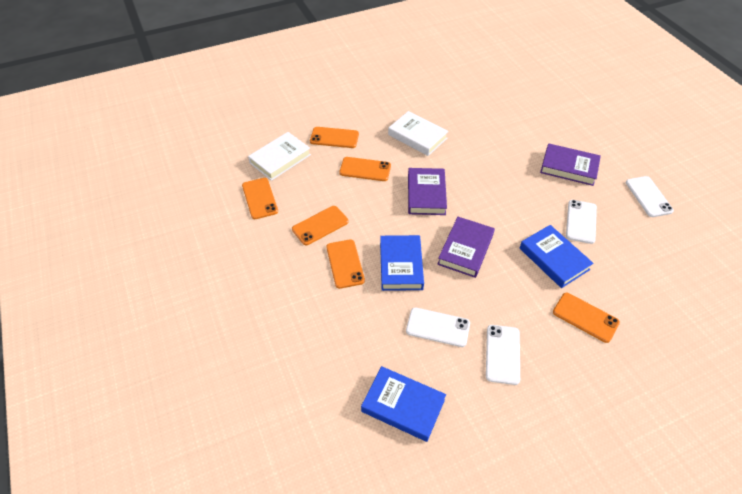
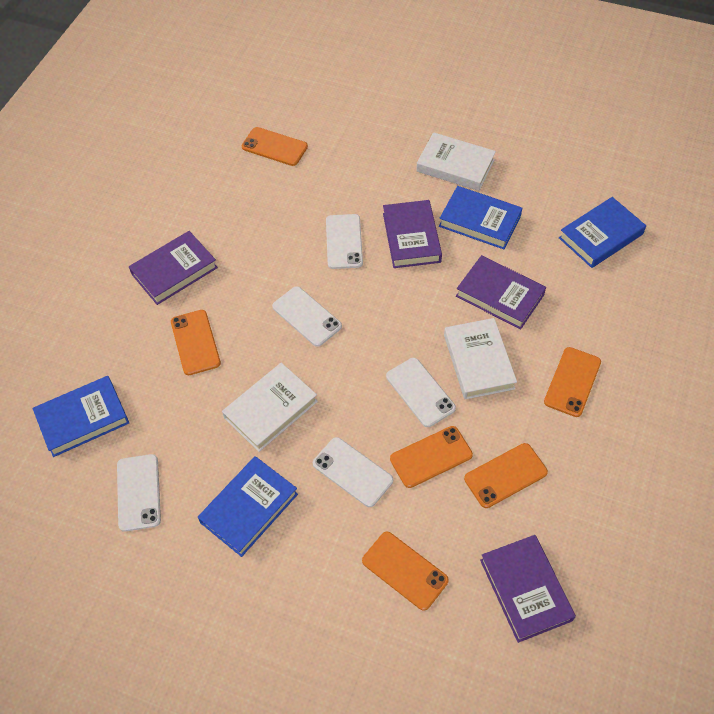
blue book: 3 -> 4
purple book: 3 -> 4
white book: 2 -> 3
white phone: 4 -> 5

